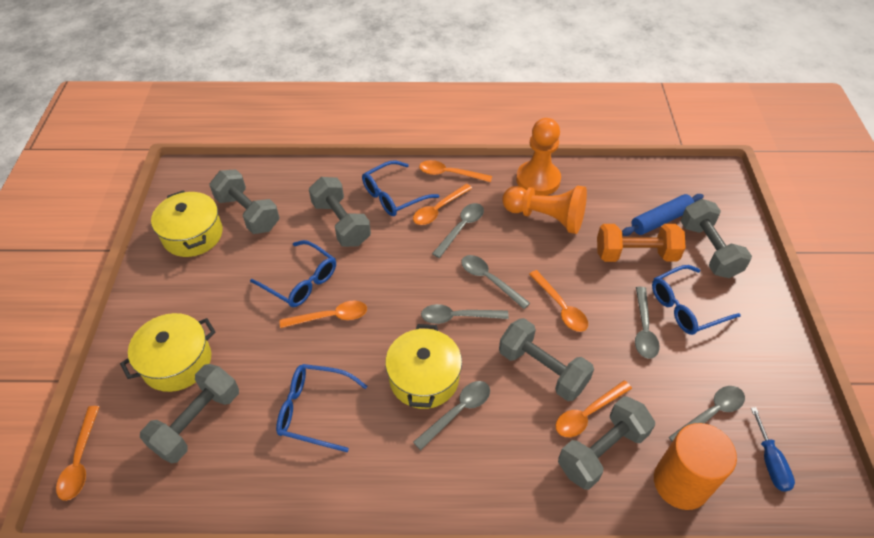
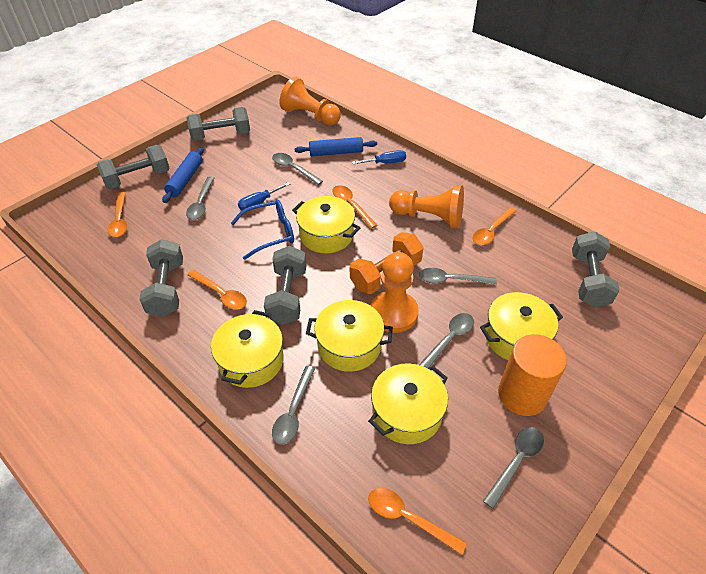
blue glasses: 4 -> 1
blue rolling pin: 1 -> 2
blue screwdriver: 1 -> 2
grey dumbbell: 6 -> 5
orange pawn: 2 -> 3
orange spoon: 6 -> 5
yellow pot: 3 -> 5

